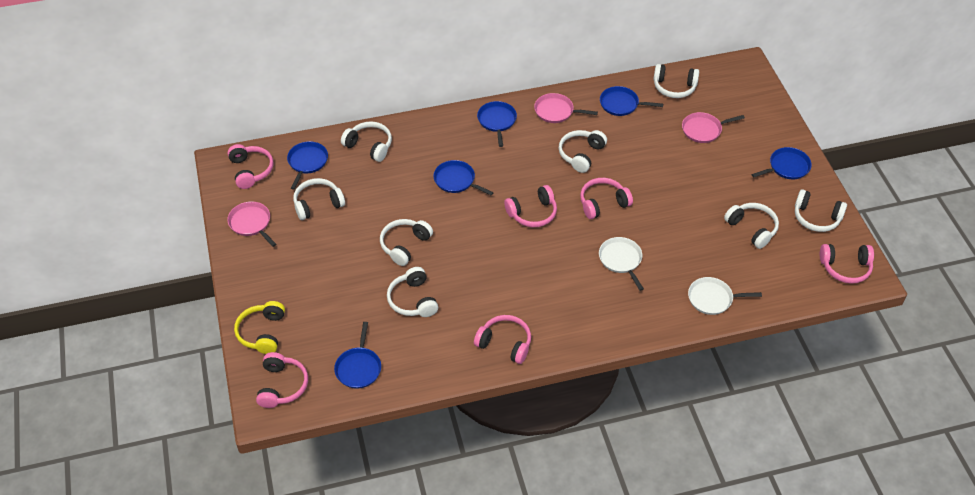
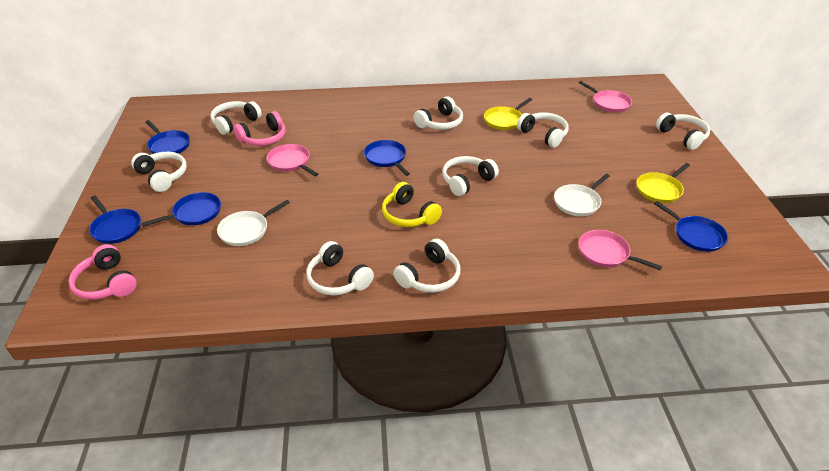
blue pan: 6 -> 5
pink headphones: 6 -> 2
yellow pan: 0 -> 2

